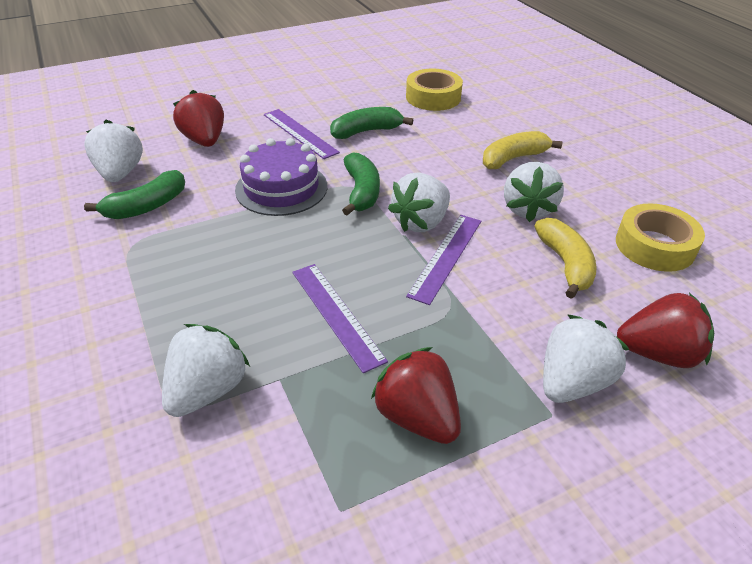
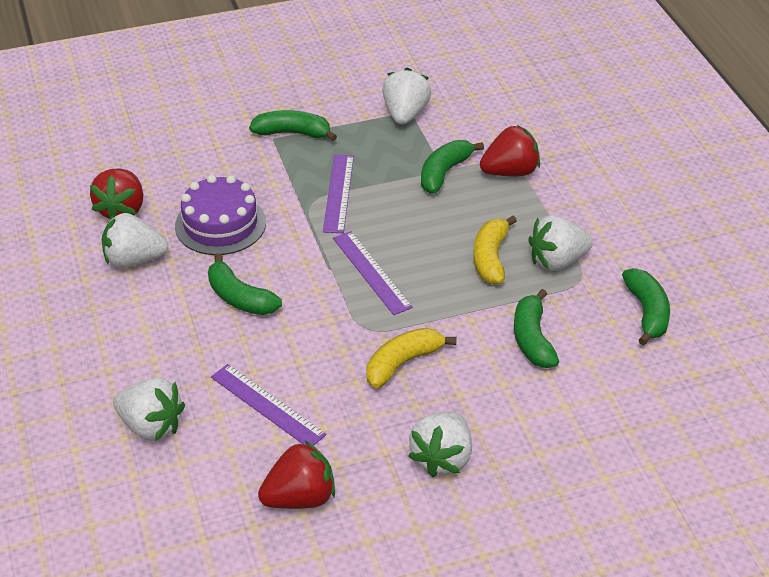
green banana: 3 -> 5
yellow tape: 2 -> 0

